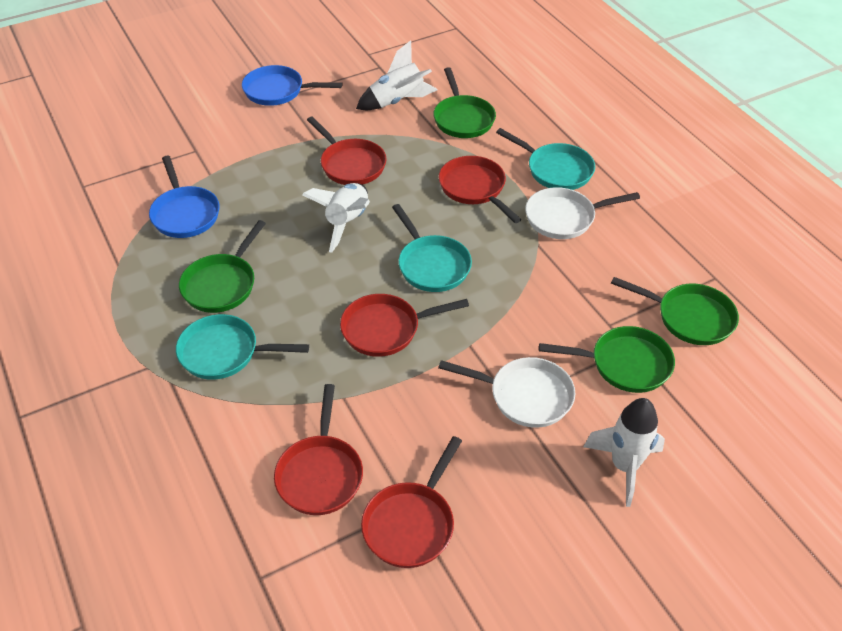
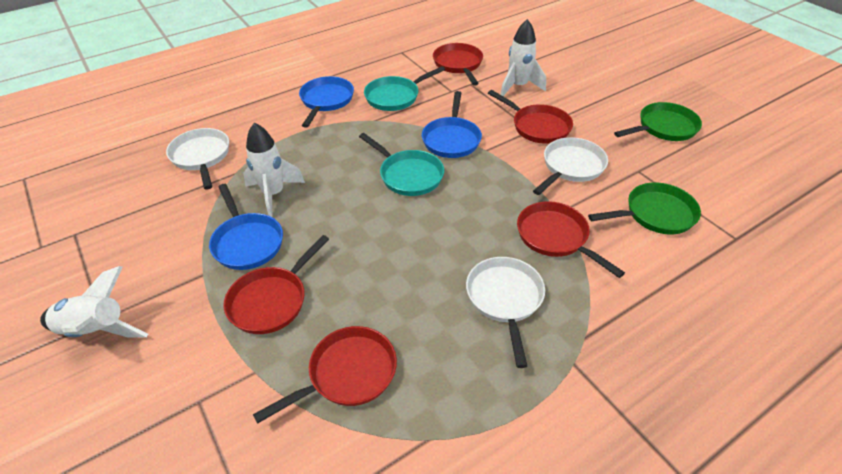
blue pan: 2 -> 3
green pan: 4 -> 2
turquoise pan: 3 -> 2
white pan: 2 -> 3

